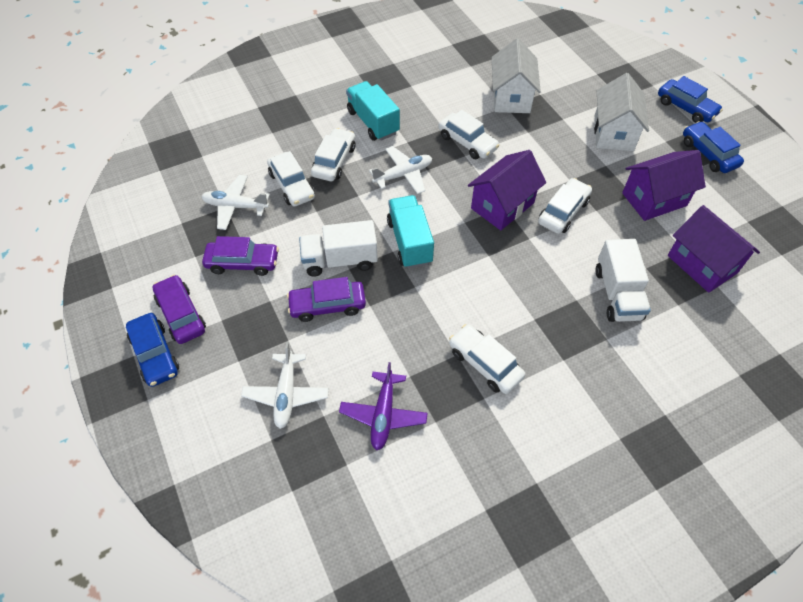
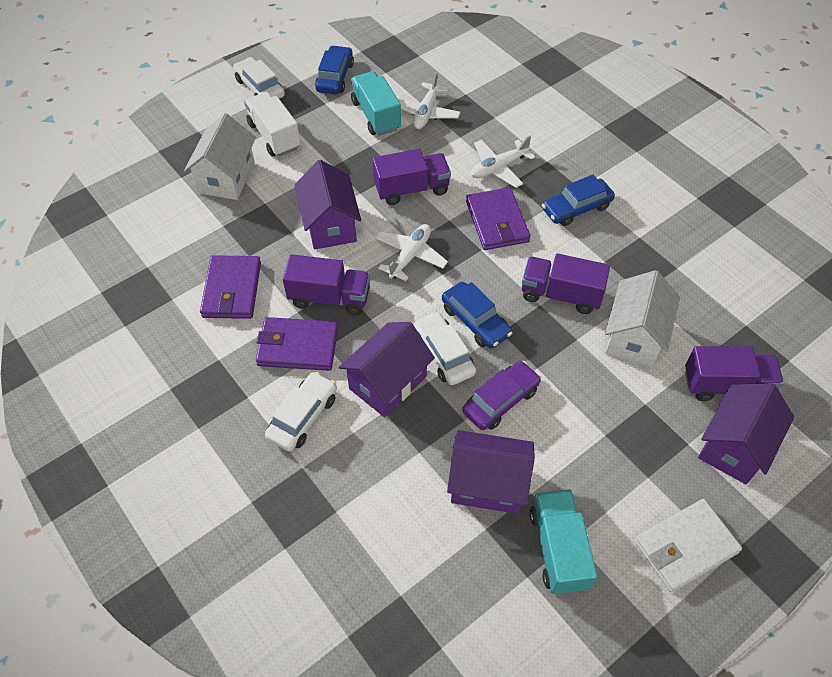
purple car: 3 -> 1
purple house: 3 -> 4
purple plane: 1 -> 0
purple truck: 0 -> 4
purple wallet: 0 -> 3
white car: 5 -> 3
white truck: 2 -> 1
white wallet: 0 -> 1

